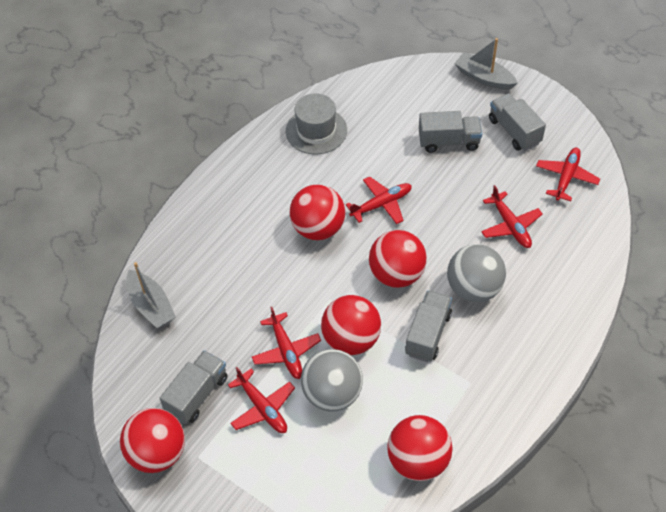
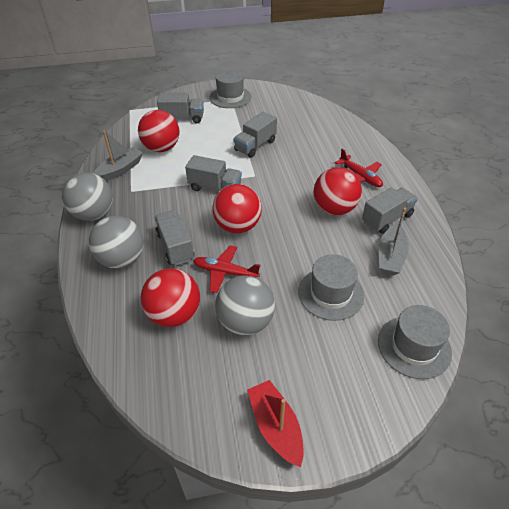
grey ball: 2 -> 3
grey hat: 1 -> 3
grey truck: 4 -> 5
red ball: 5 -> 4
red boat: 0 -> 1
red plane: 5 -> 2

